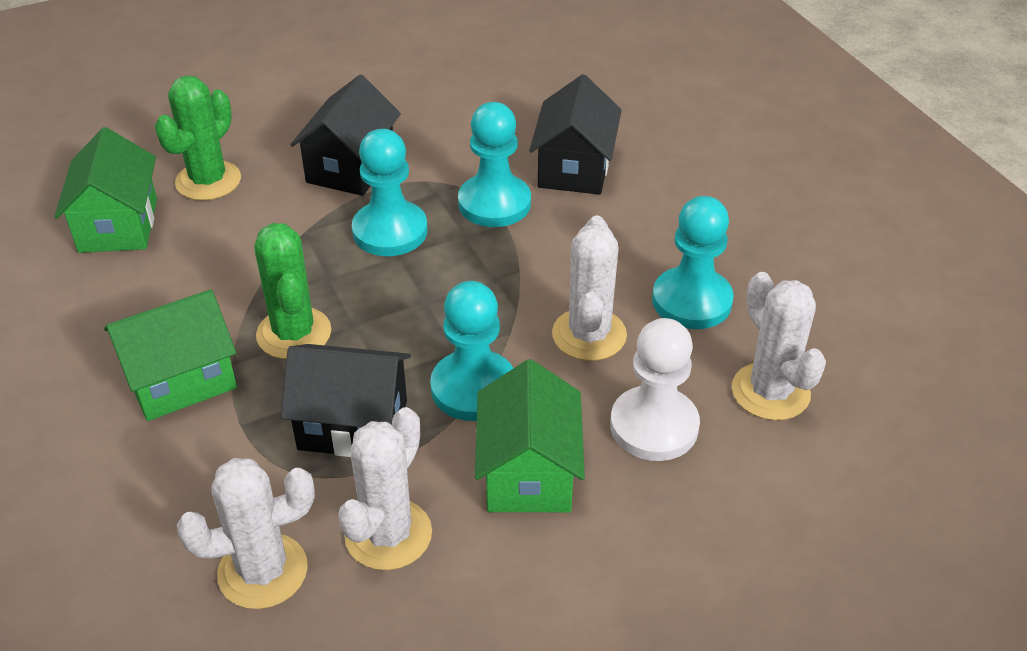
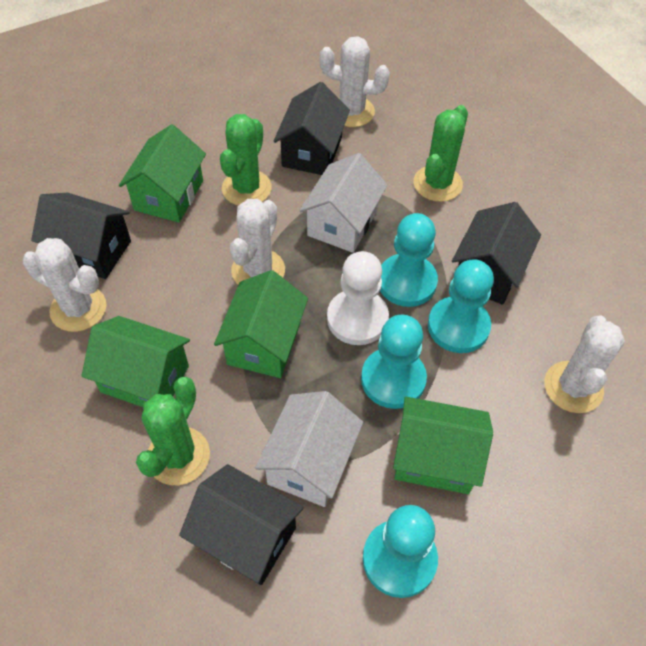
black house: 3 -> 4
green cactus: 2 -> 3
green house: 3 -> 4
white house: 0 -> 2

